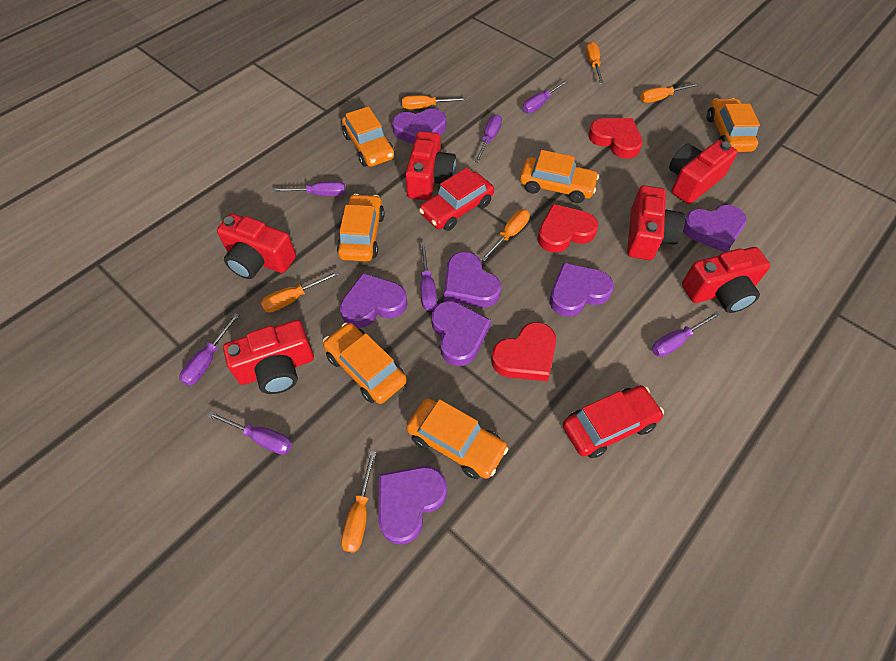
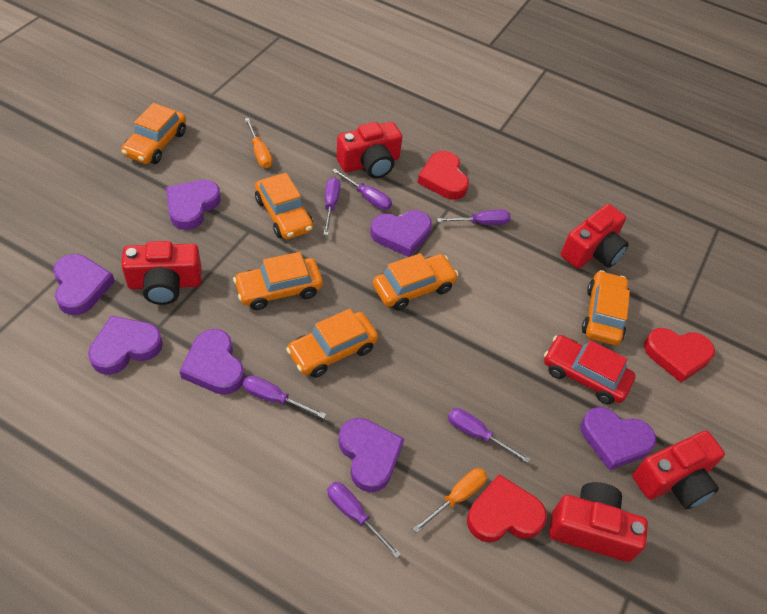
orange screwdriver: 6 -> 2
purple screwdriver: 7 -> 6
red camera: 6 -> 5
red car: 2 -> 1

